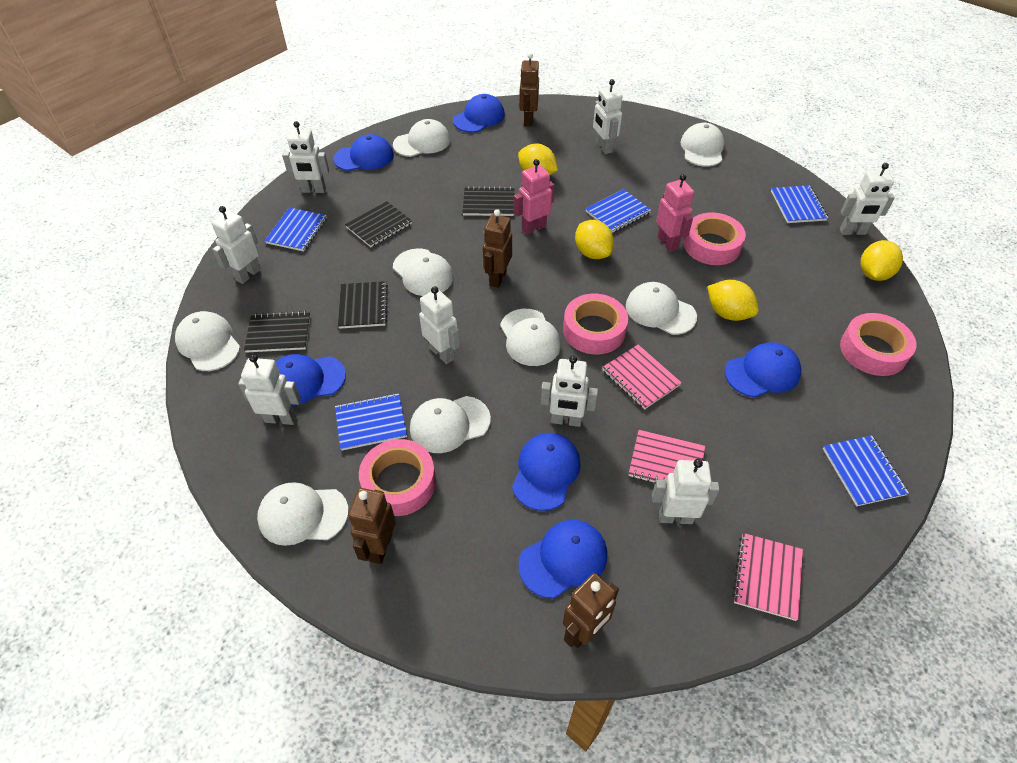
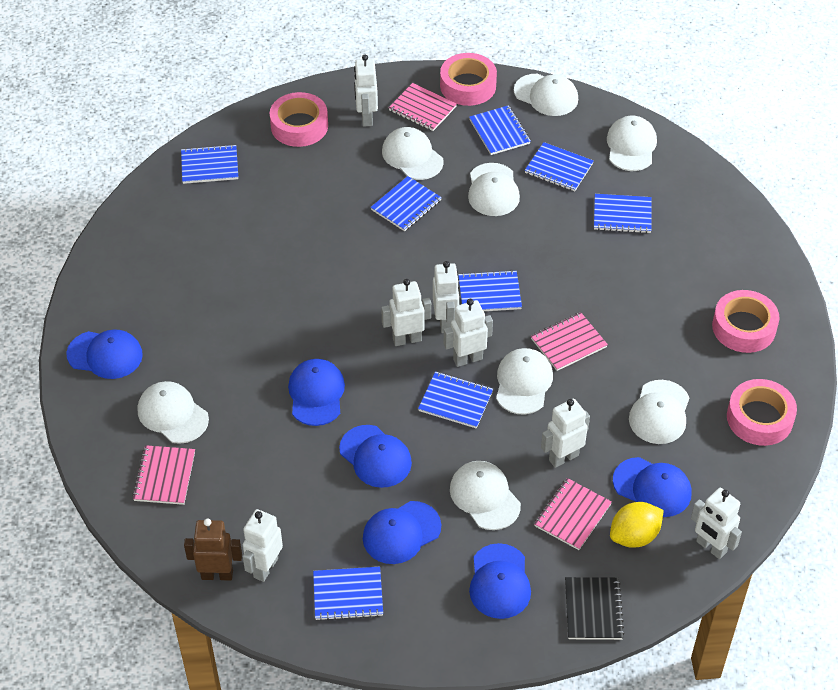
black notebook: 4 -> 1
blue notebook: 5 -> 8
brown robot: 4 -> 1
pink notebook: 3 -> 4
pink robot: 2 -> 0
white robot: 8 -> 7
yellow lemon: 4 -> 1

